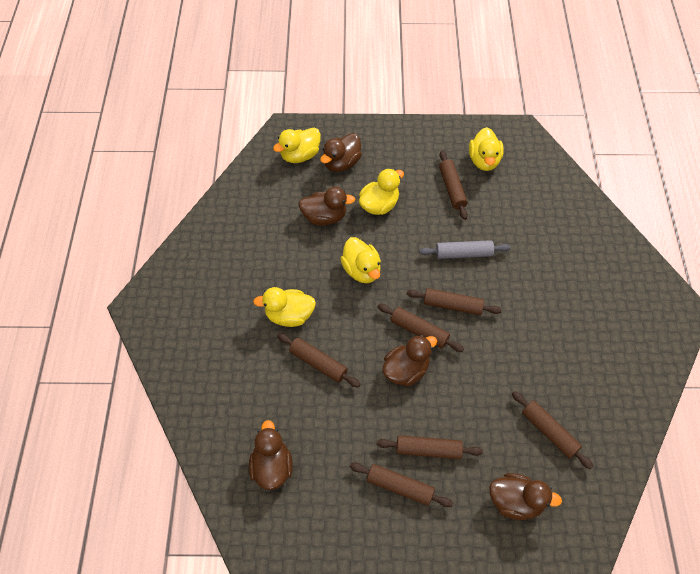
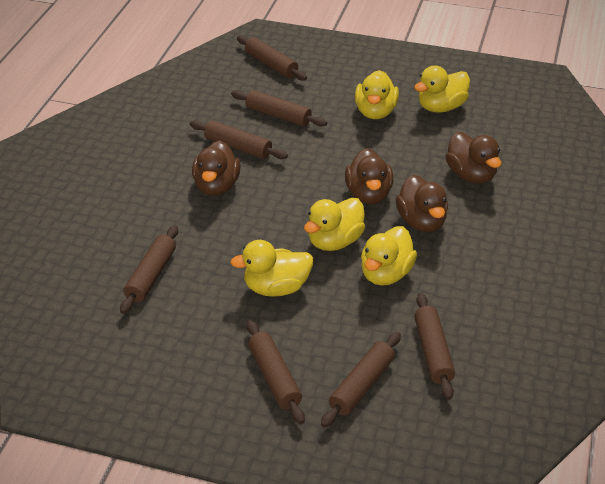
brown duck: 5 -> 4
grey rolling pin: 1 -> 0

